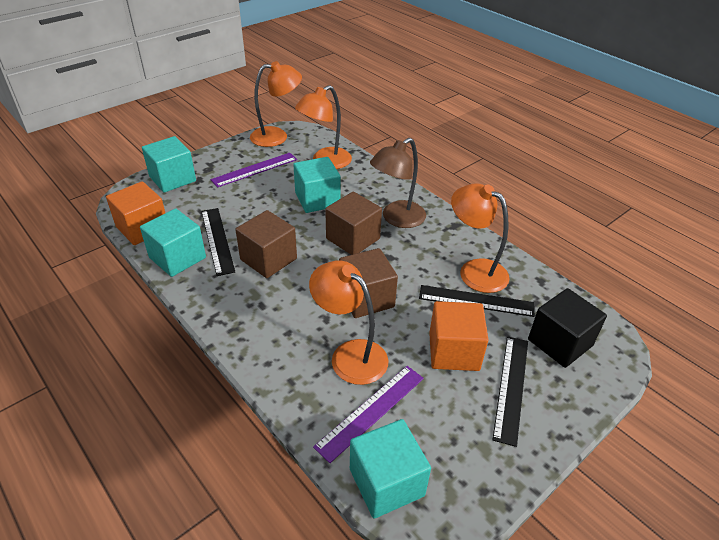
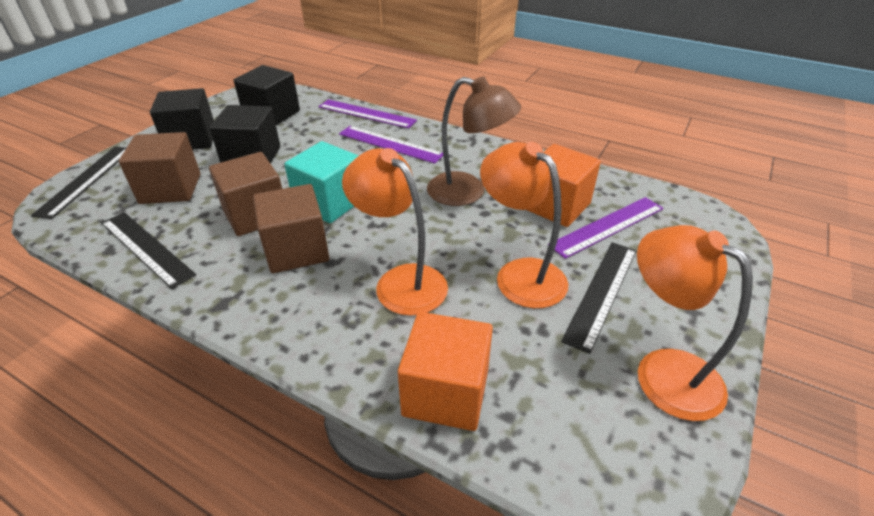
black cube: 1 -> 3
orange lamp: 4 -> 3
purple ruler: 2 -> 3
turquoise cube: 4 -> 1

